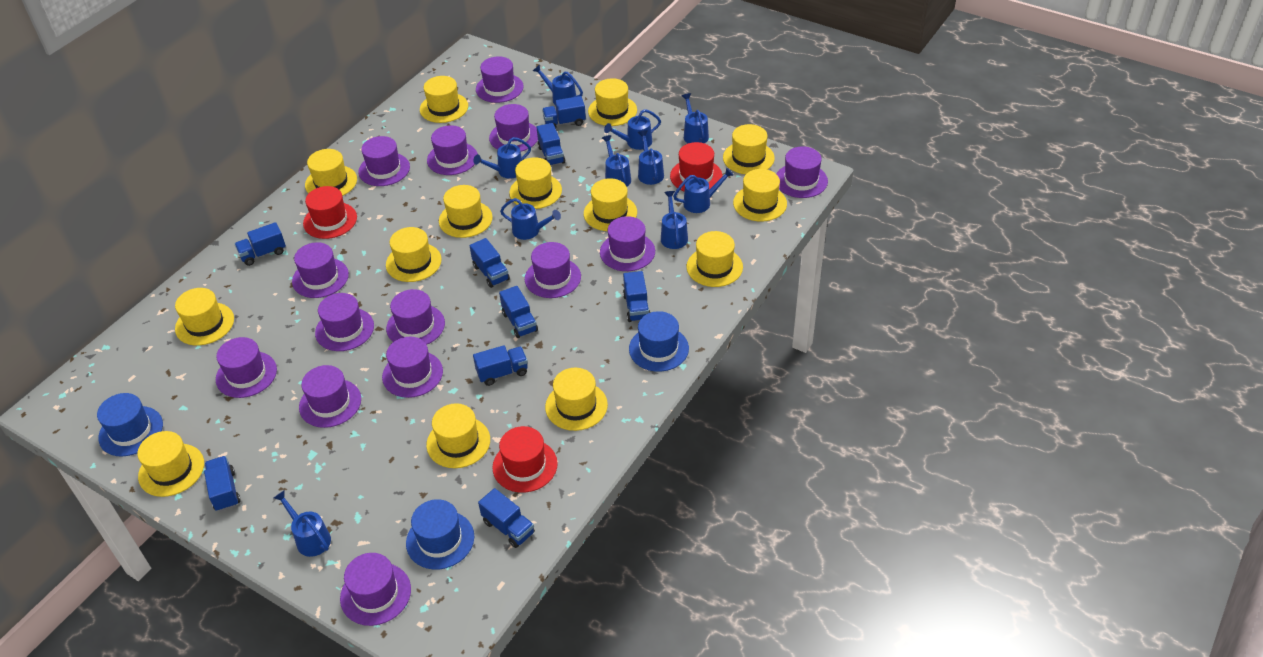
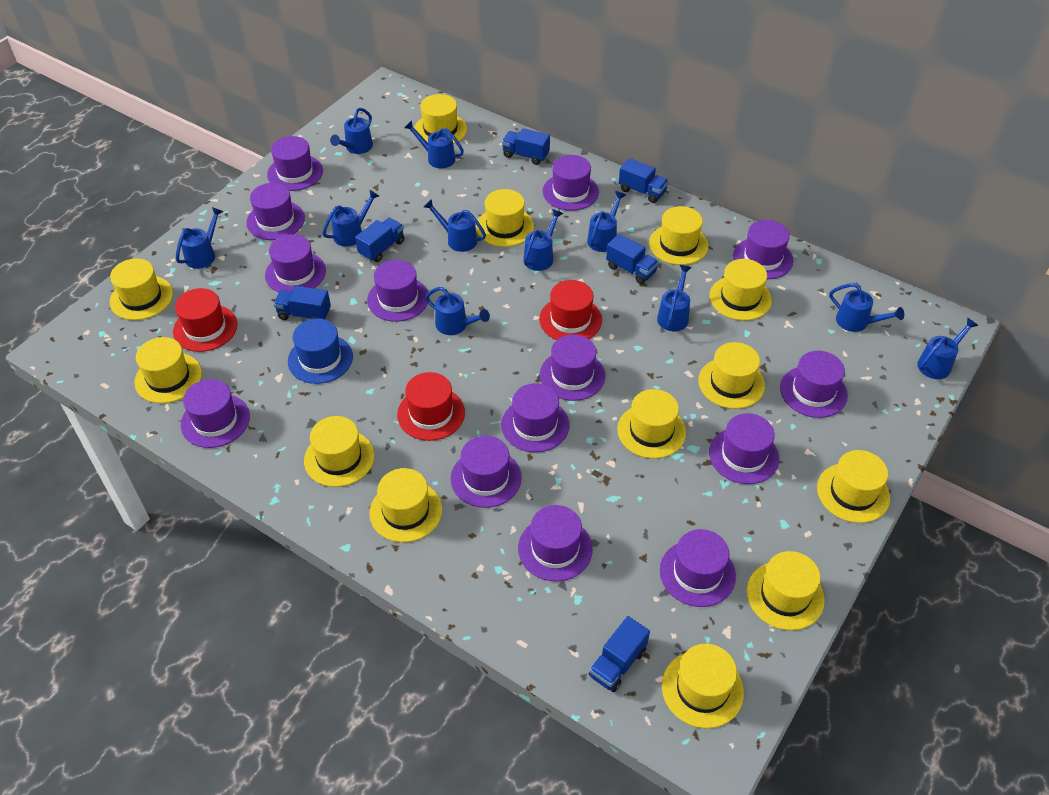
blue hat: 3 -> 1
blue truck: 9 -> 6
blue watering can: 10 -> 11
yellow hat: 14 -> 13

